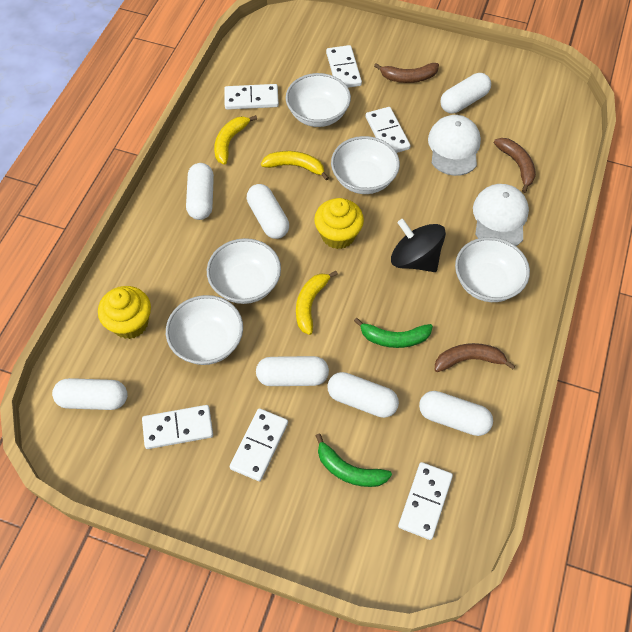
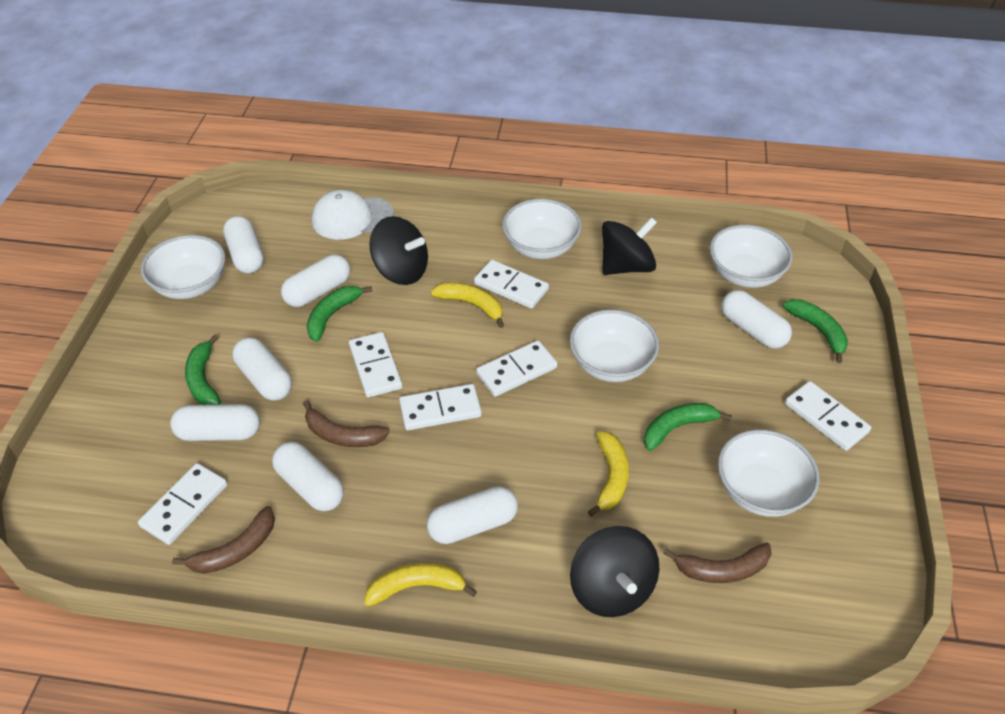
black spinning top: 1 -> 3
green banana: 2 -> 4
white cap: 2 -> 1
yellow cupcake: 2 -> 0

